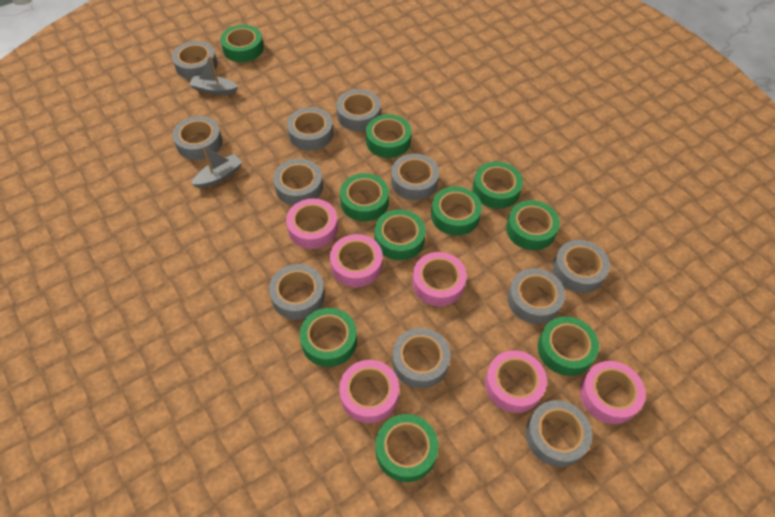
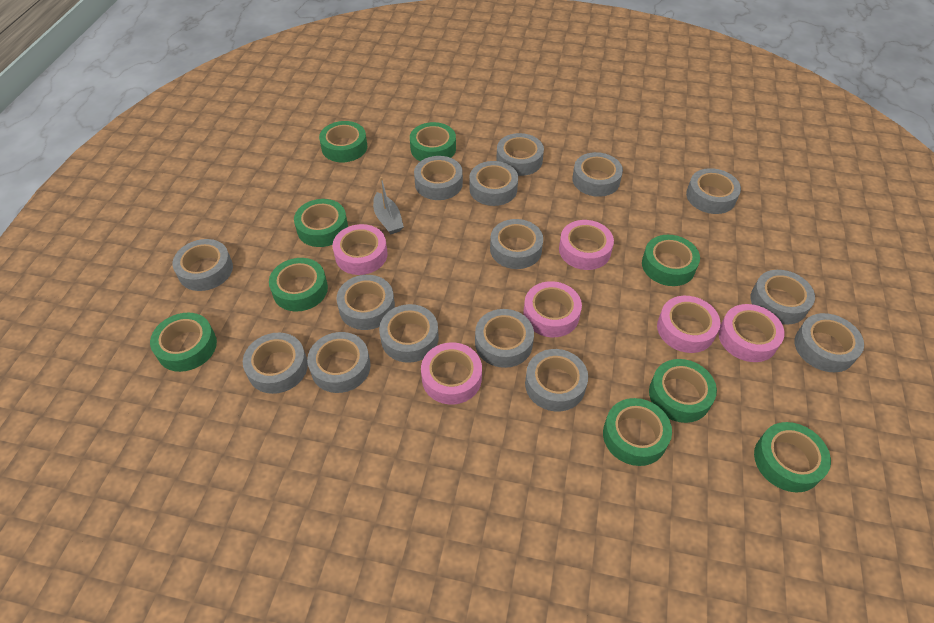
green tape: 10 -> 9
grey boat: 2 -> 1
grey tape: 11 -> 15

